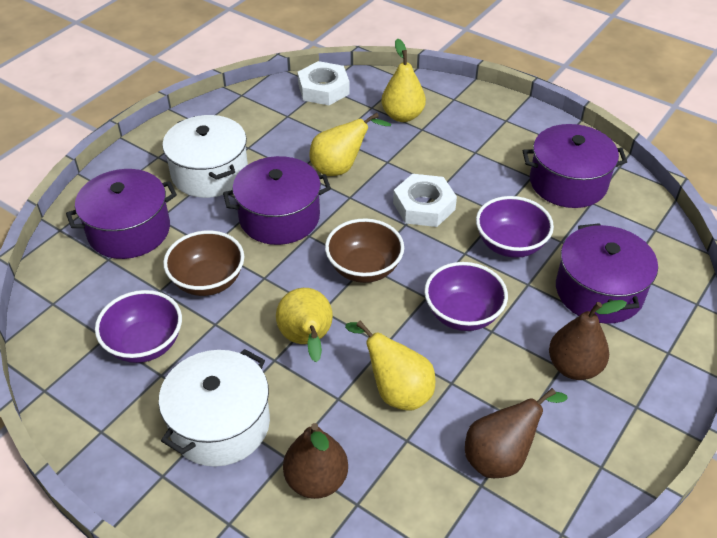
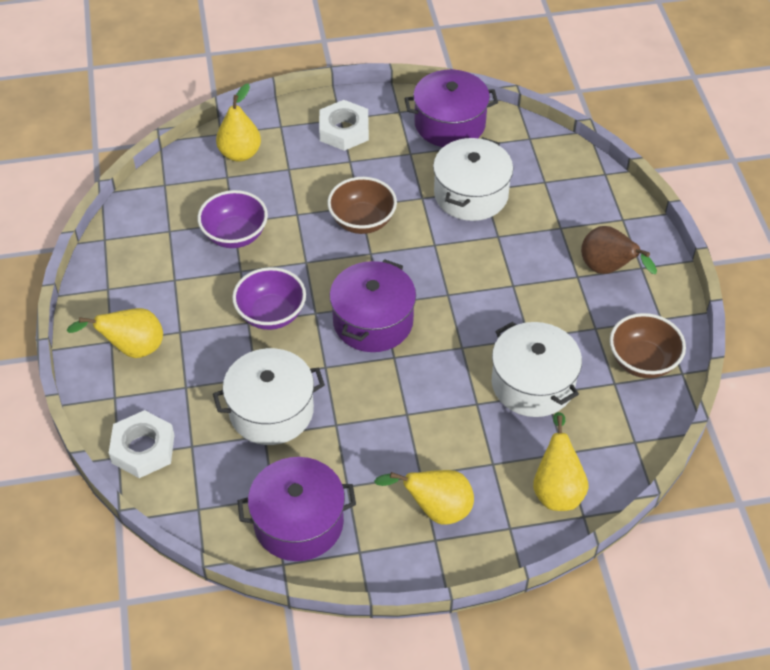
brown pear: 3 -> 1
purple bowl: 3 -> 2
purple pot: 4 -> 3
white pot: 2 -> 3

